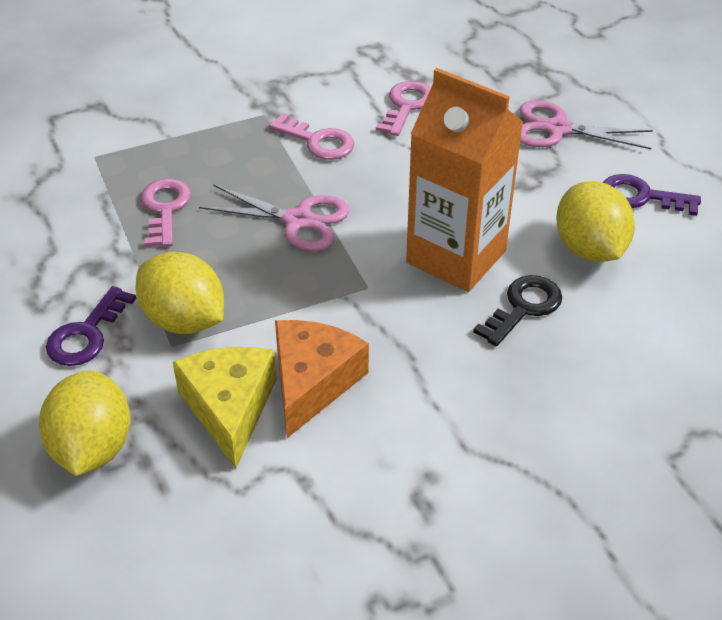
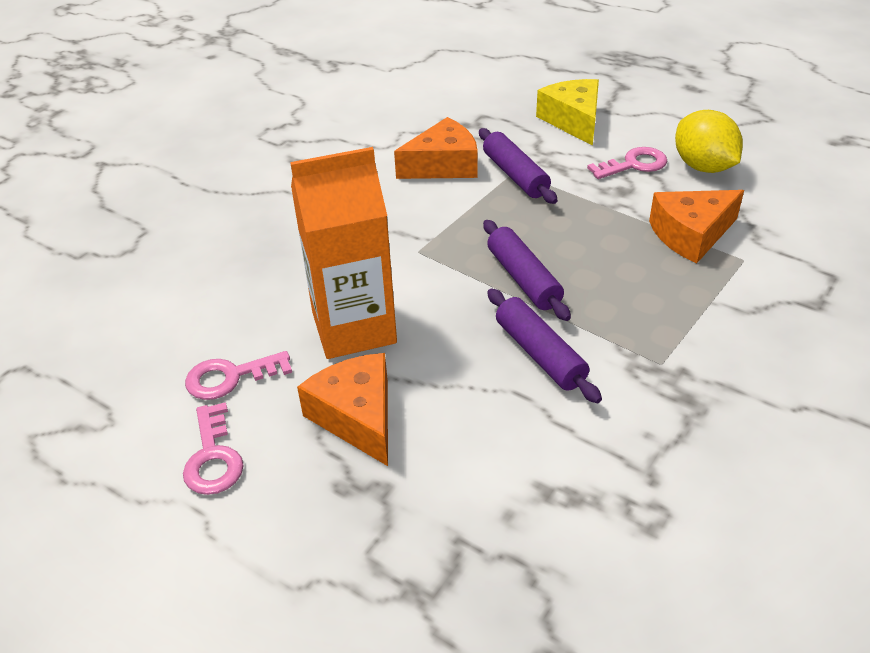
black key: 1 -> 0
orange cheese: 1 -> 3
pink scissors: 2 -> 0
purple key: 2 -> 0
purple rolling pin: 0 -> 3
yellow lemon: 3 -> 1

